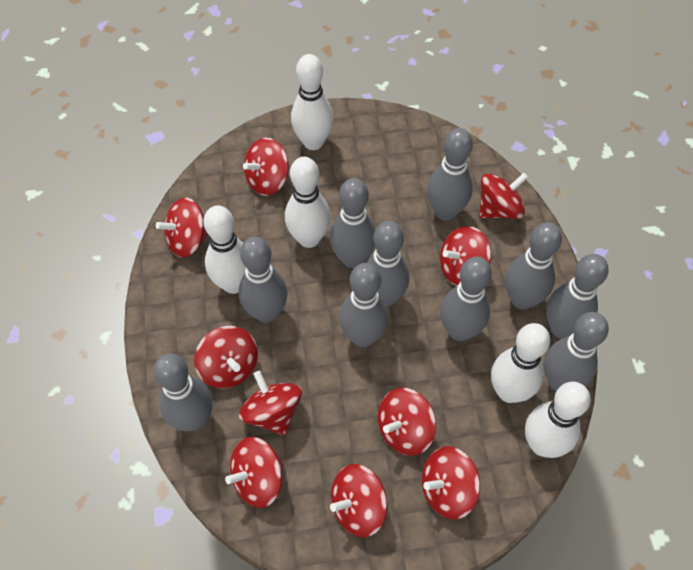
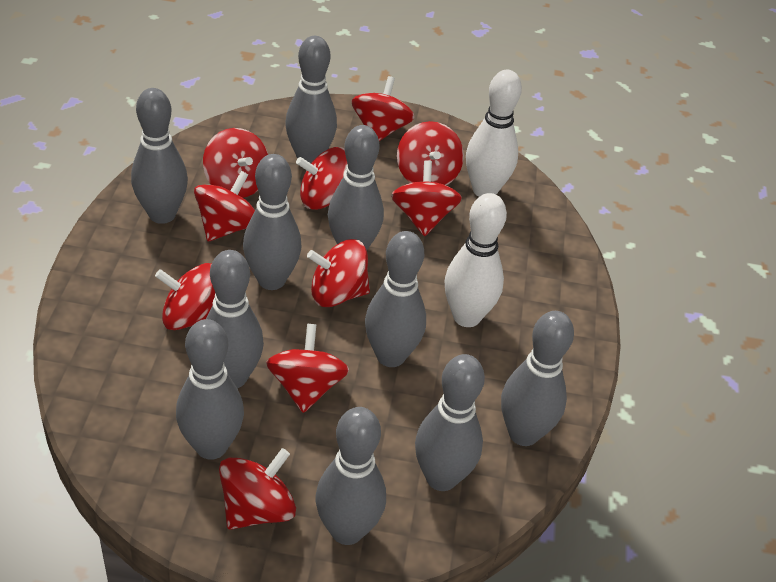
white bowling pin: 5 -> 2

